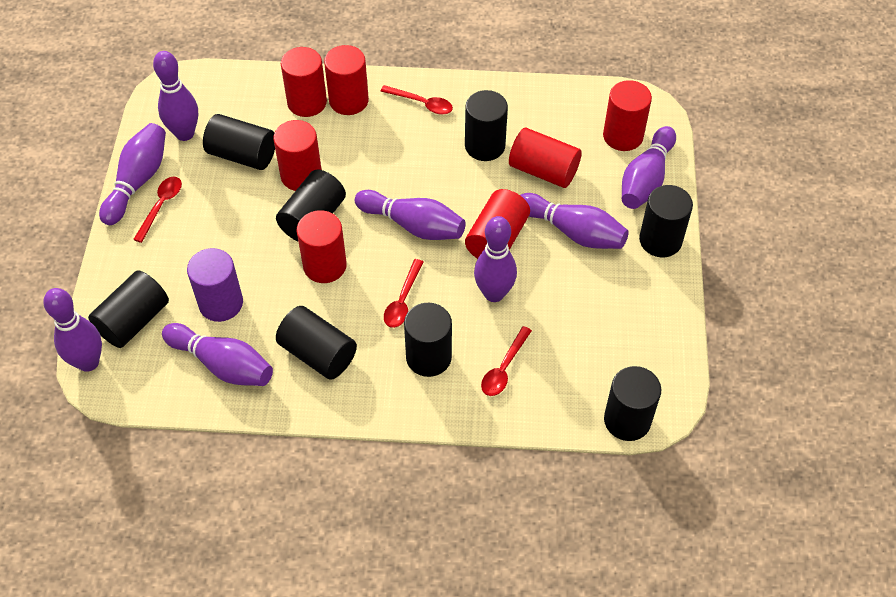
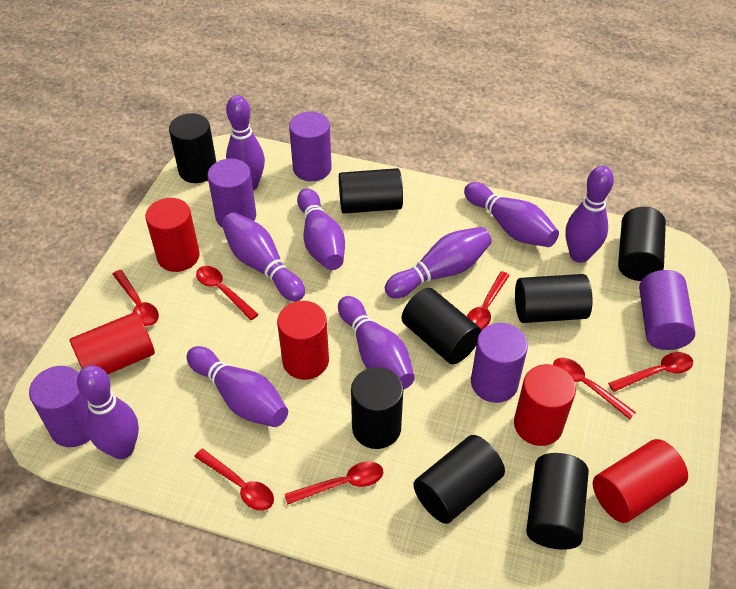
purple bowling pin: 8 -> 9
purple cylinder: 1 -> 5
red cylinder: 7 -> 5
red spoon: 4 -> 7

